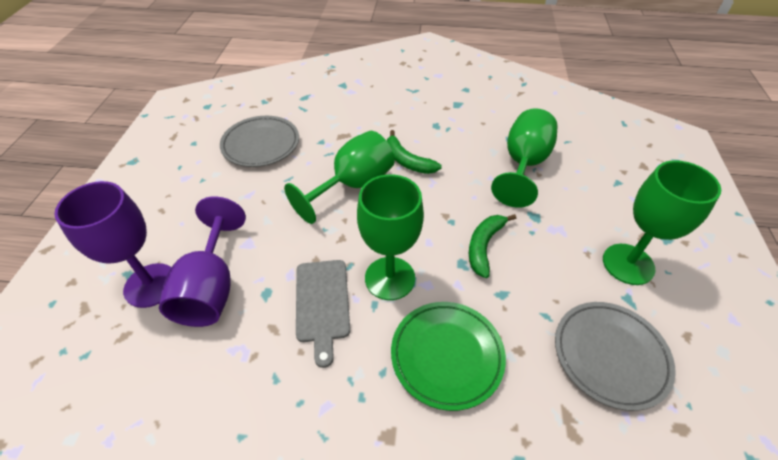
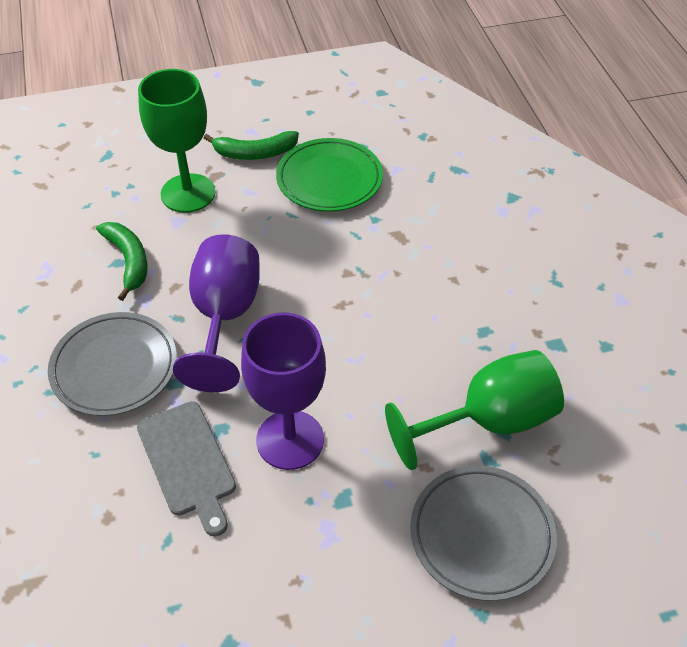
green goblet: 4 -> 2

